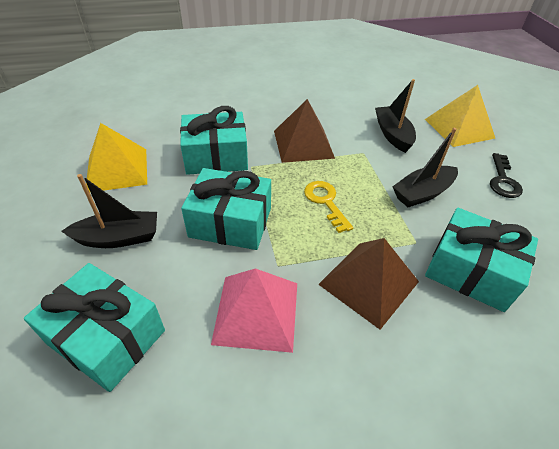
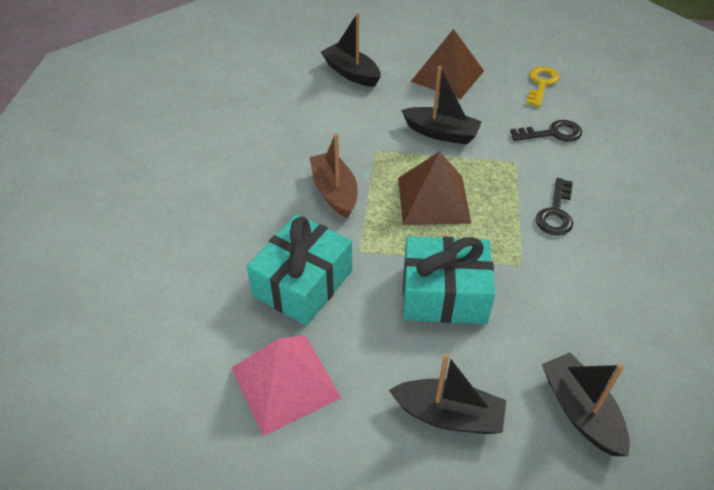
black boat: 3 -> 4
black key: 1 -> 2
brown boat: 0 -> 1
turquoise gift: 4 -> 2
yellow pyramid: 2 -> 0

